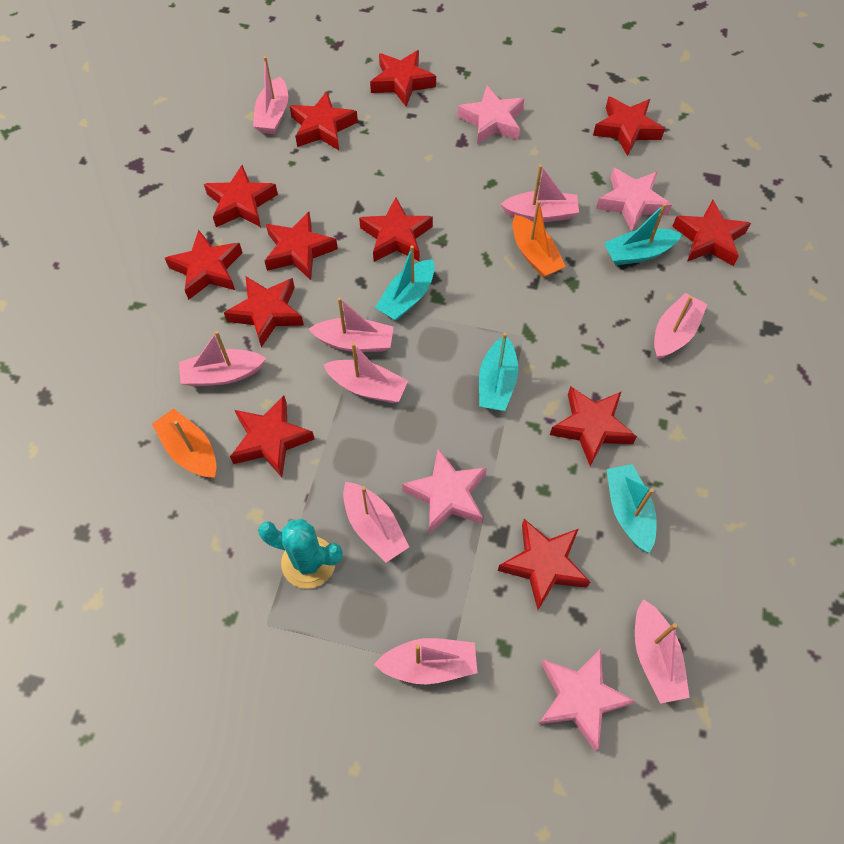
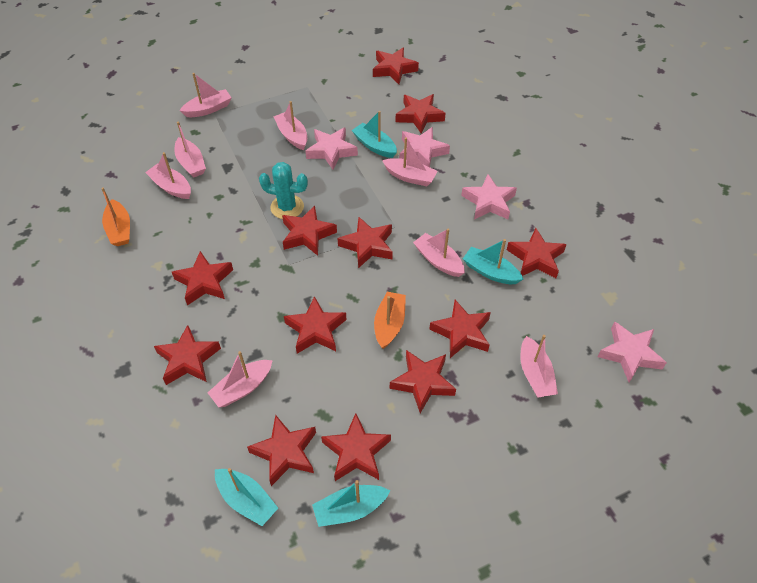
pink boat: 9 -> 8

